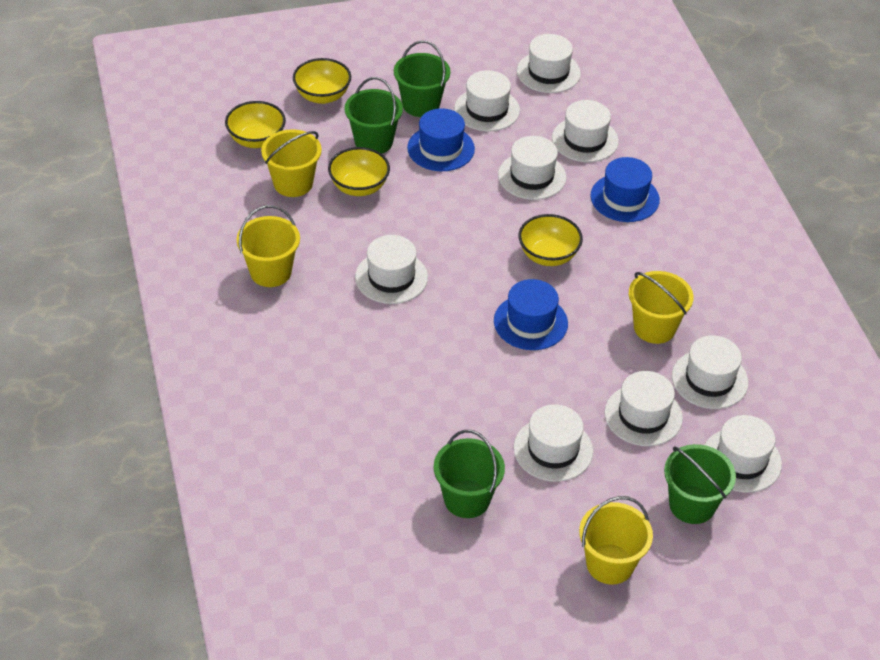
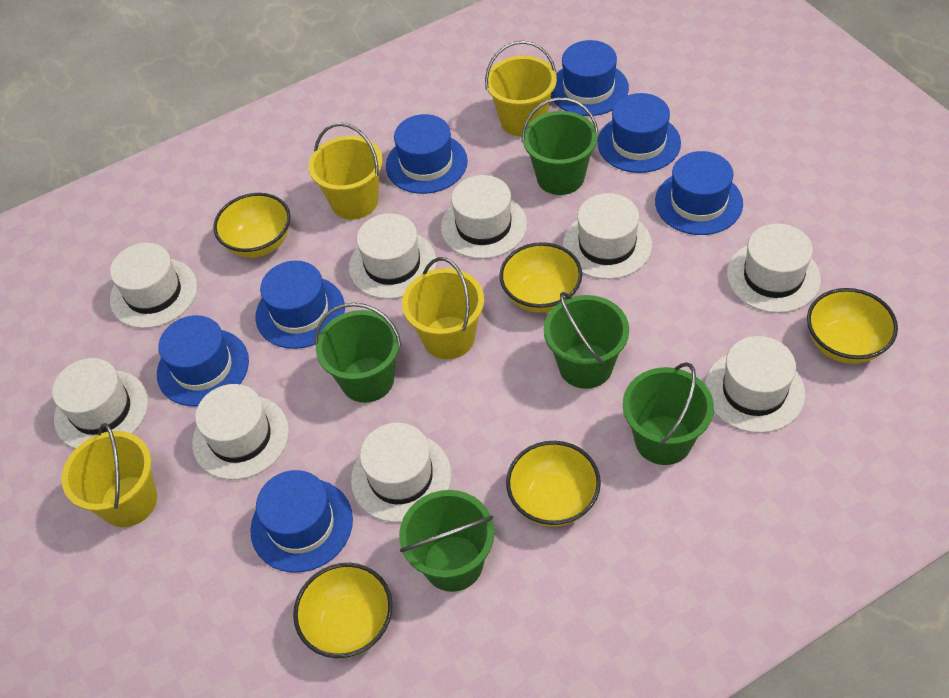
blue hat: 3 -> 7
green bucket: 4 -> 5
yellow bowl: 4 -> 5

